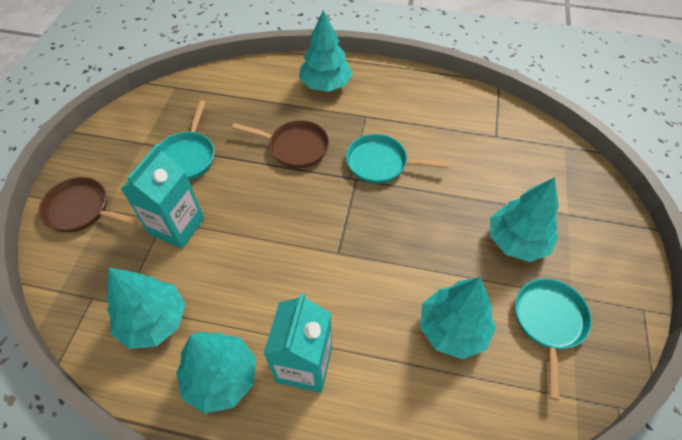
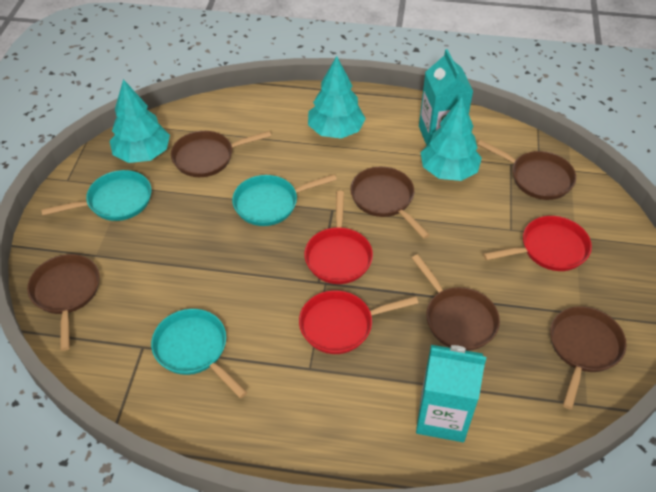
brown pan: 2 -> 6
red pan: 0 -> 3
turquoise tree: 5 -> 3

